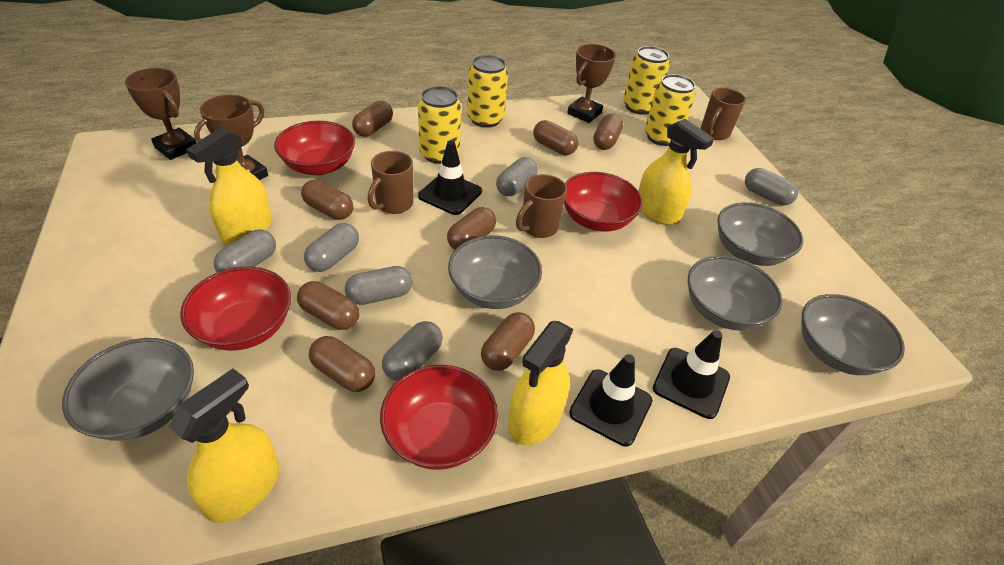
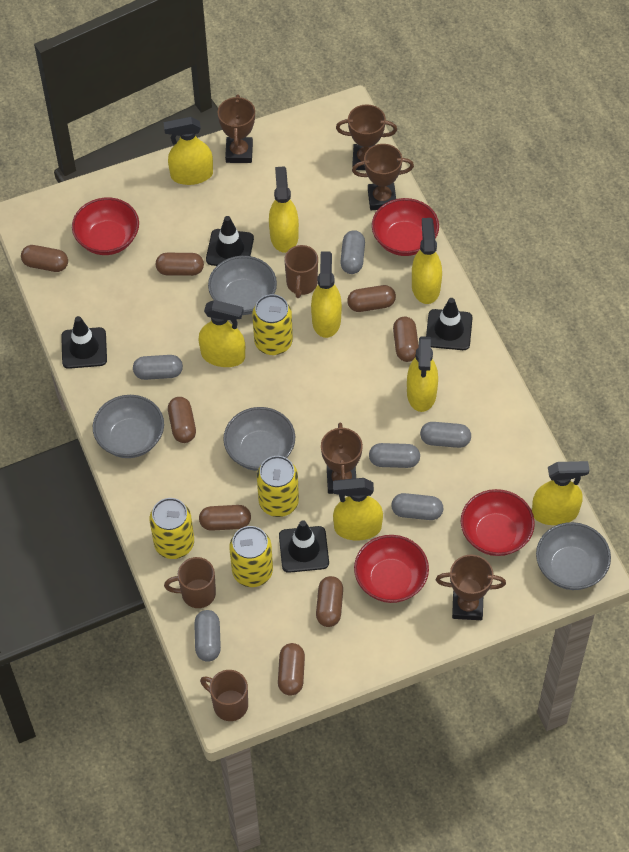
black traffic cone: 3 -> 4
brown trophy: 3 -> 5
grey bowl: 5 -> 4
yellow spray bottle: 4 -> 8

